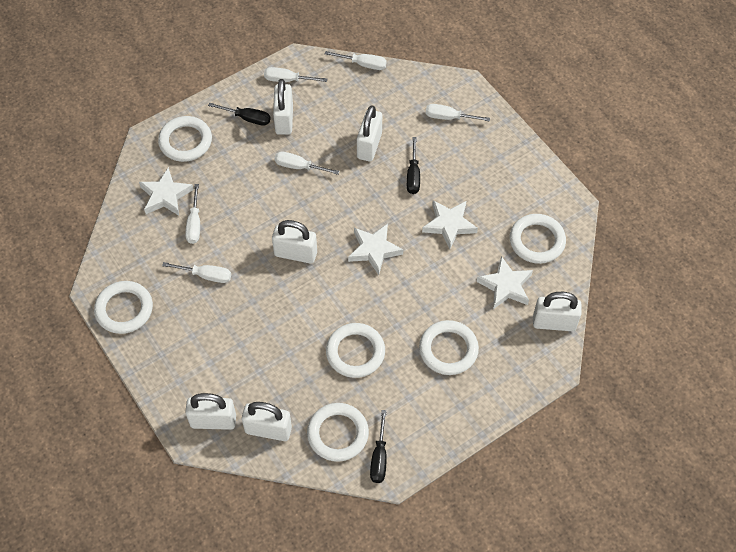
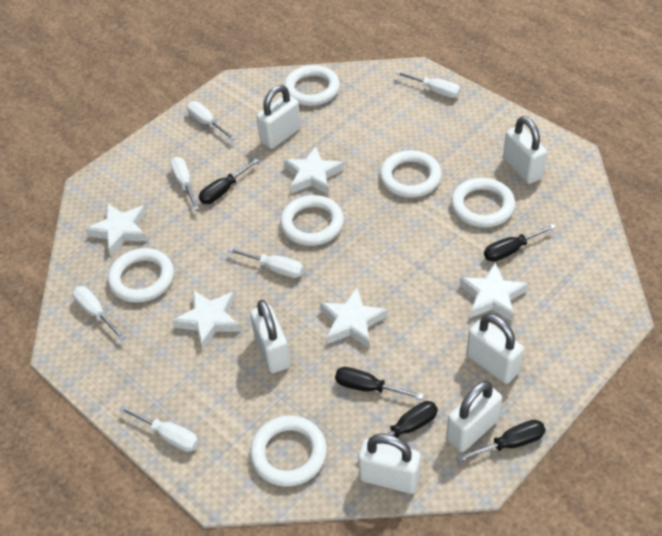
black screwdriver: 3 -> 5
white star: 4 -> 5

